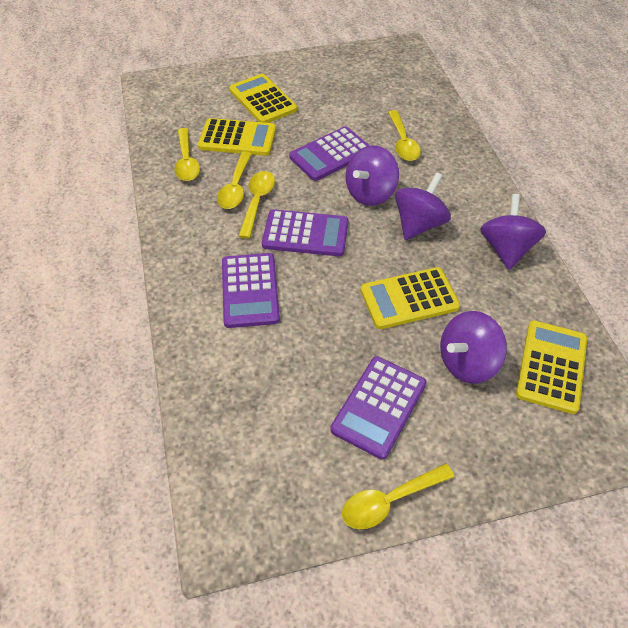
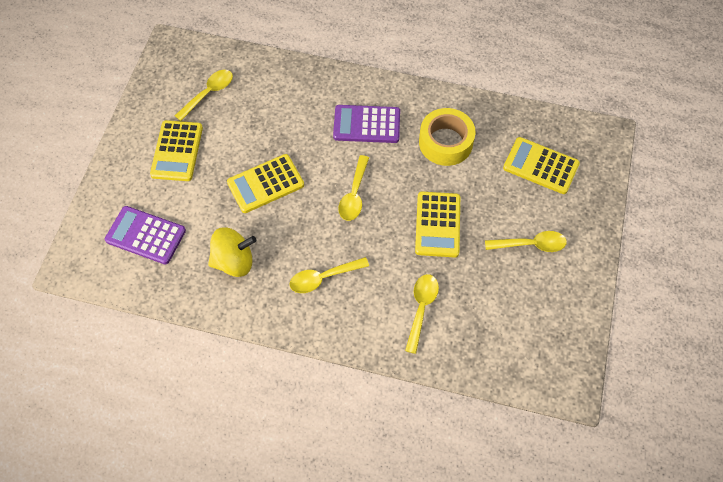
purple calculator: 4 -> 2
purple spinning top: 4 -> 0
yellow spinning top: 0 -> 1
yellow tape: 0 -> 1

